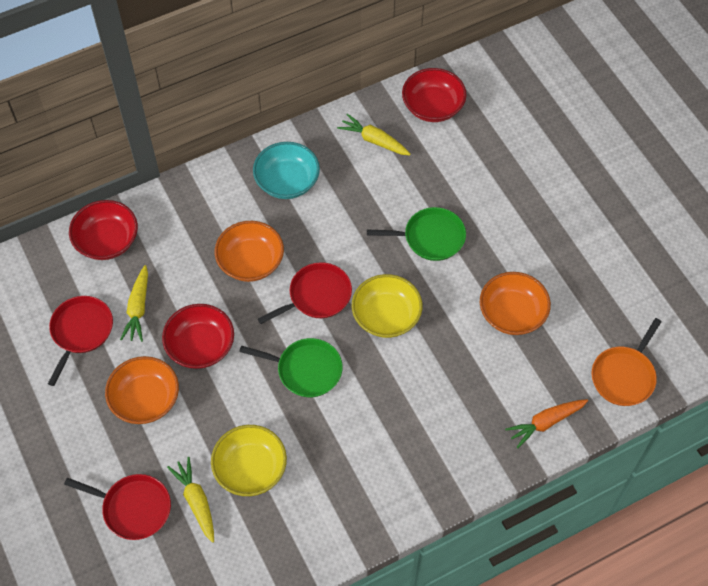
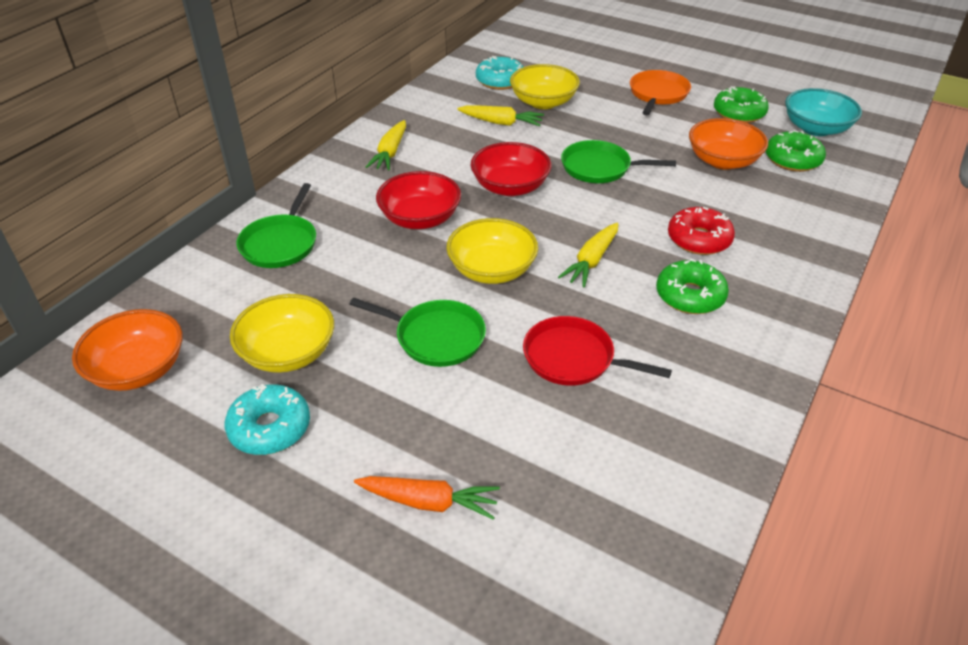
green donut: 0 -> 3
green pan: 2 -> 3
orange bowl: 3 -> 2
red bowl: 3 -> 2
red donut: 0 -> 1
red pan: 3 -> 1
turquoise donut: 0 -> 2
yellow bowl: 2 -> 3

